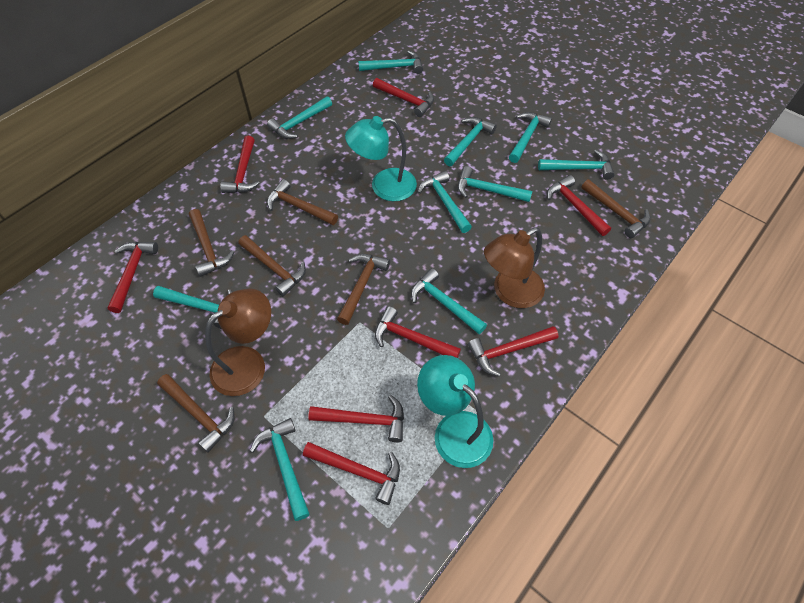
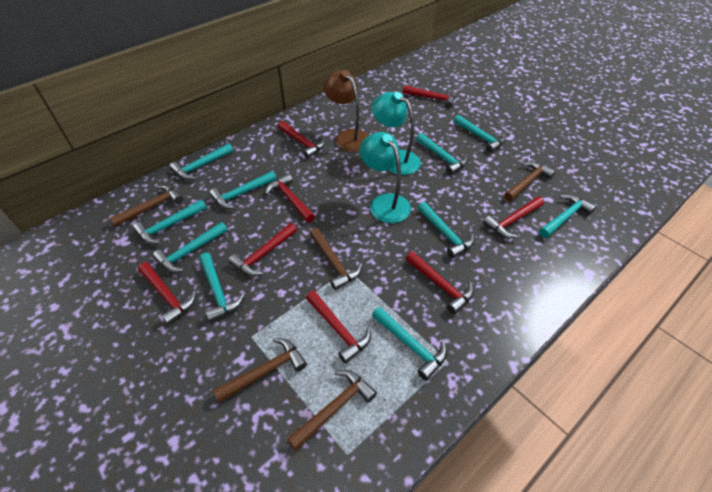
brown hammer: 6 -> 5
brown lamp: 2 -> 1

